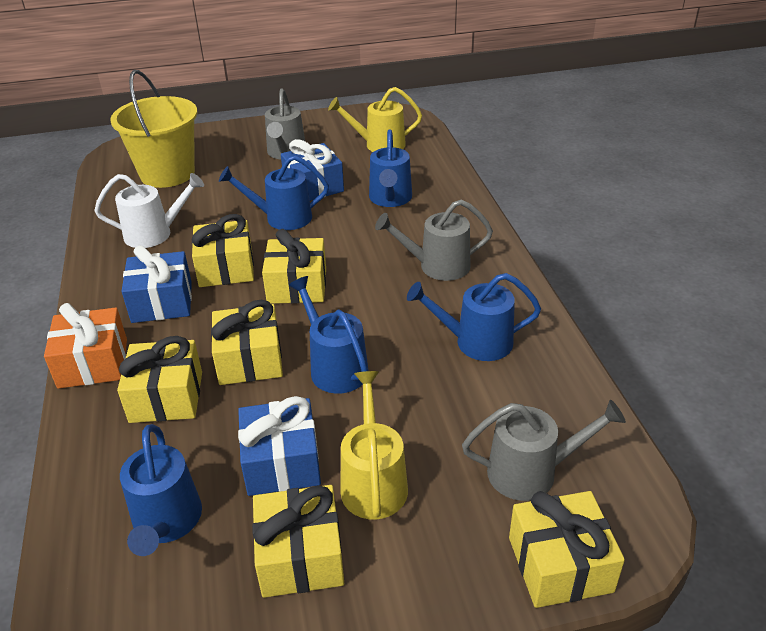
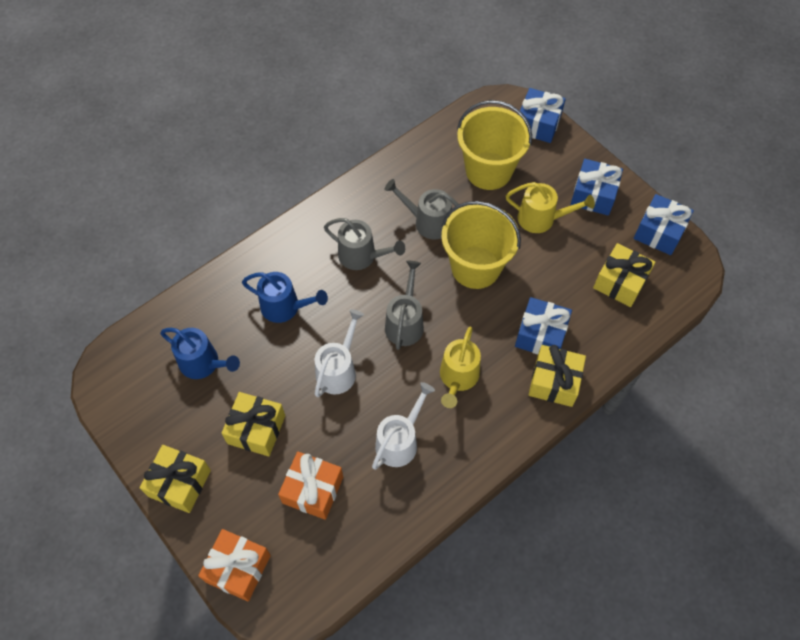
blue gift: 3 -> 4
blue watering can: 5 -> 2
orange gift: 1 -> 2
white watering can: 1 -> 2
yellow bucket: 1 -> 2
yellow gift: 6 -> 4

